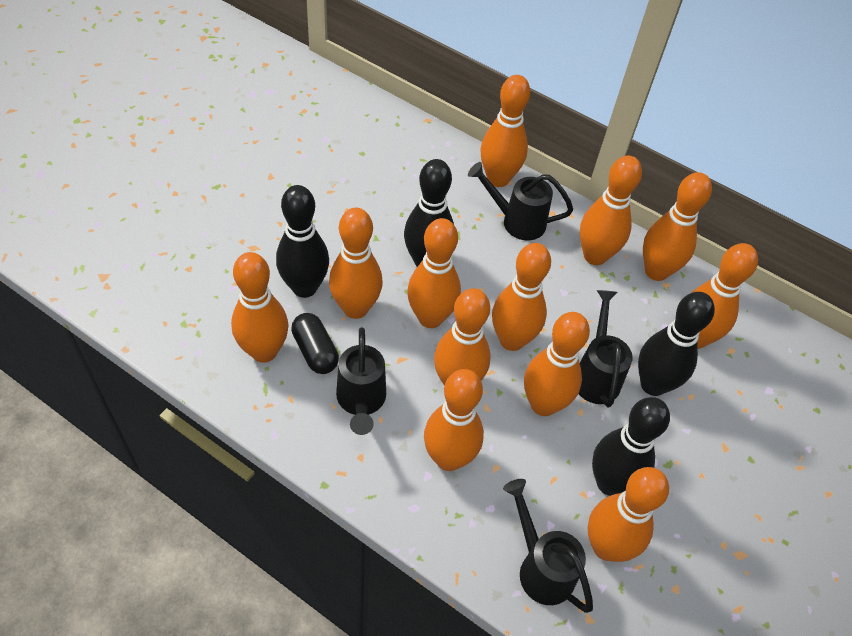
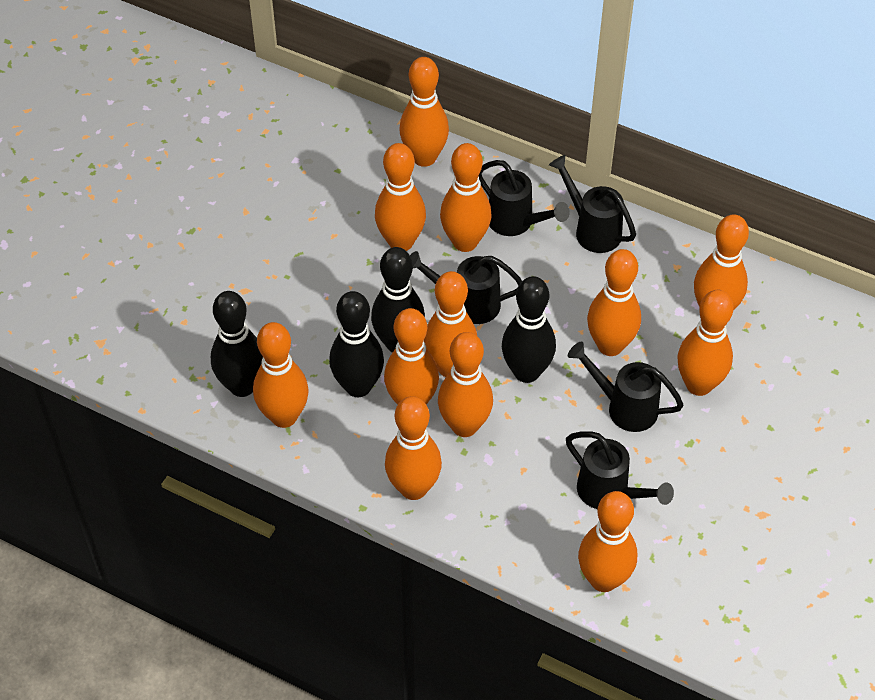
black capsule: 1 -> 0
black watering can: 4 -> 5

